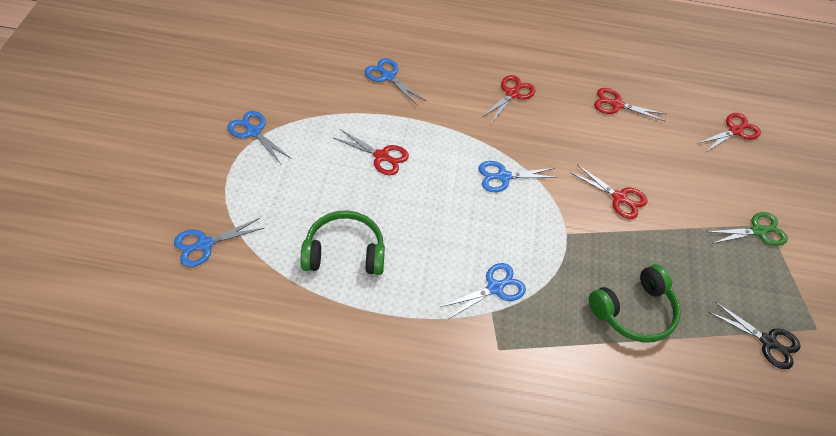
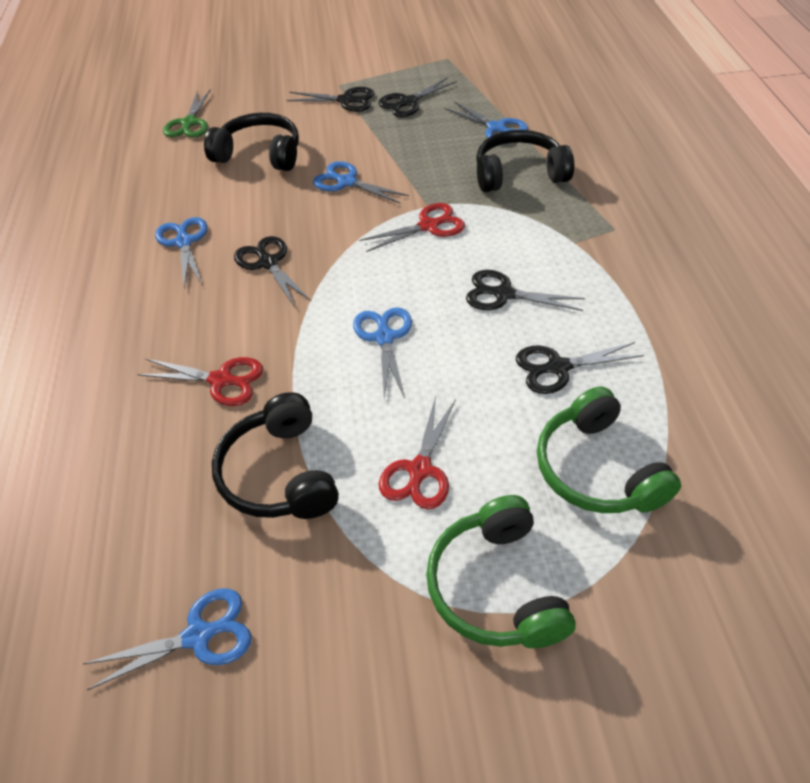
black headphones: 0 -> 3
black scissors: 1 -> 5
red scissors: 5 -> 3

